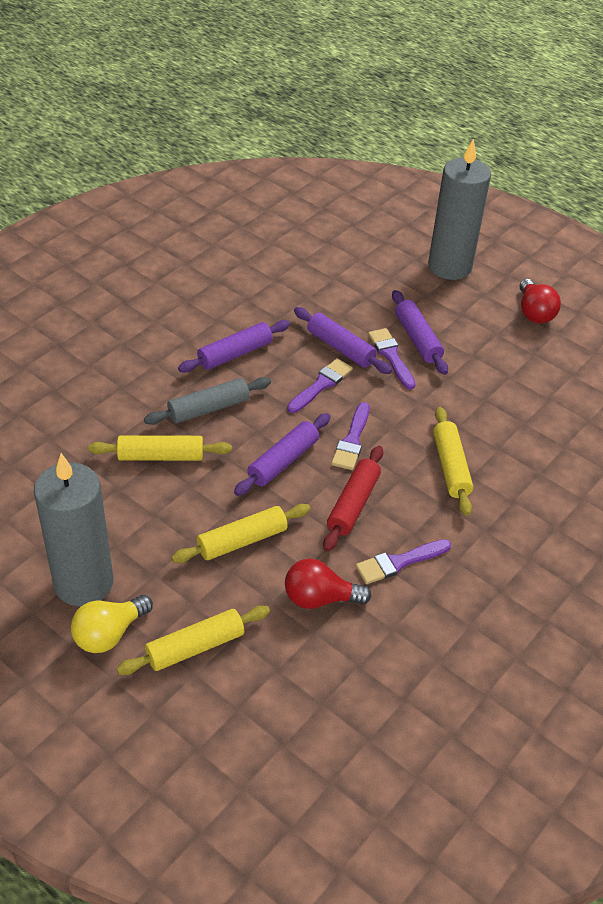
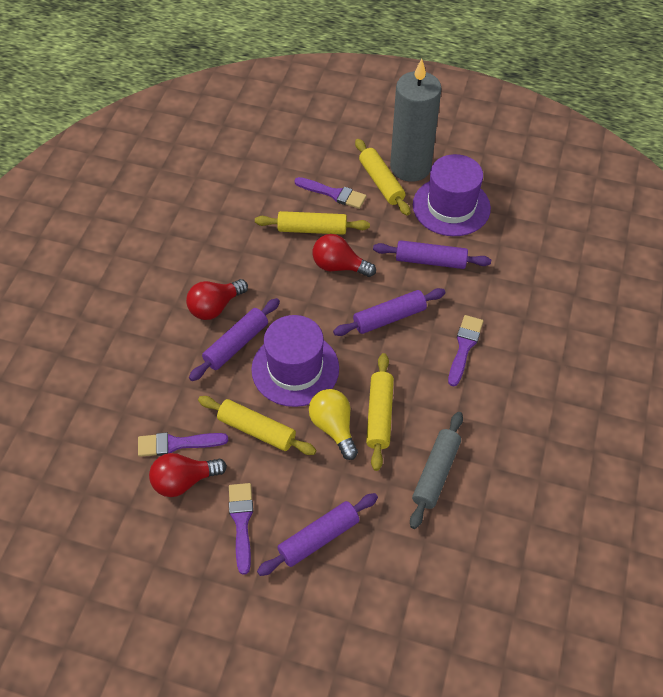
grey candle: 2 -> 1
purple hat: 0 -> 2
red light bulb: 2 -> 3
red rolling pin: 1 -> 0

